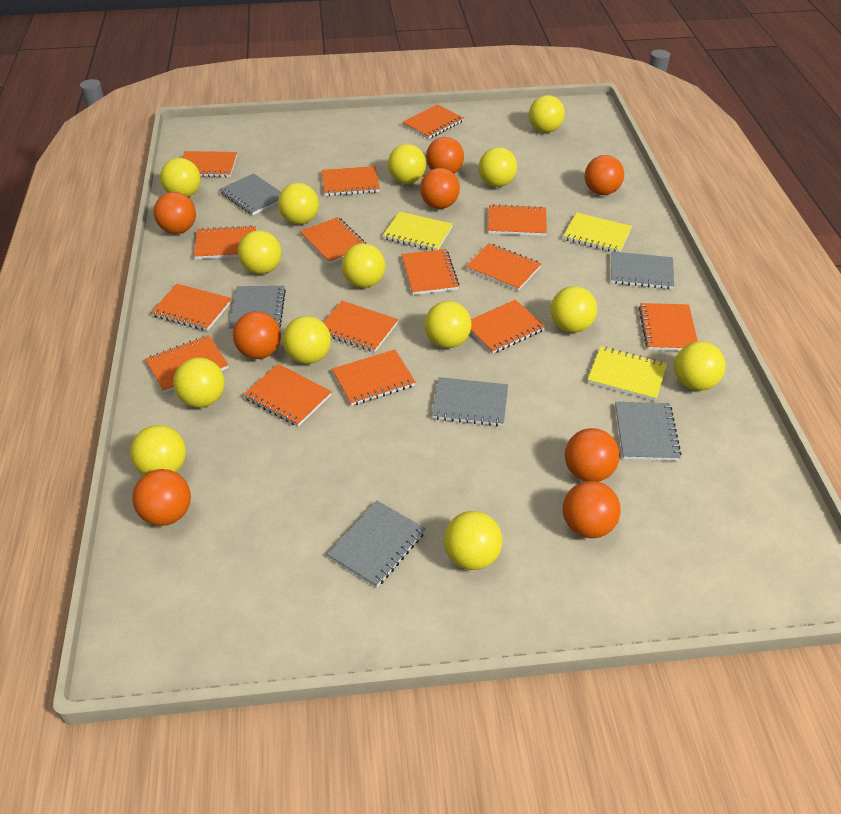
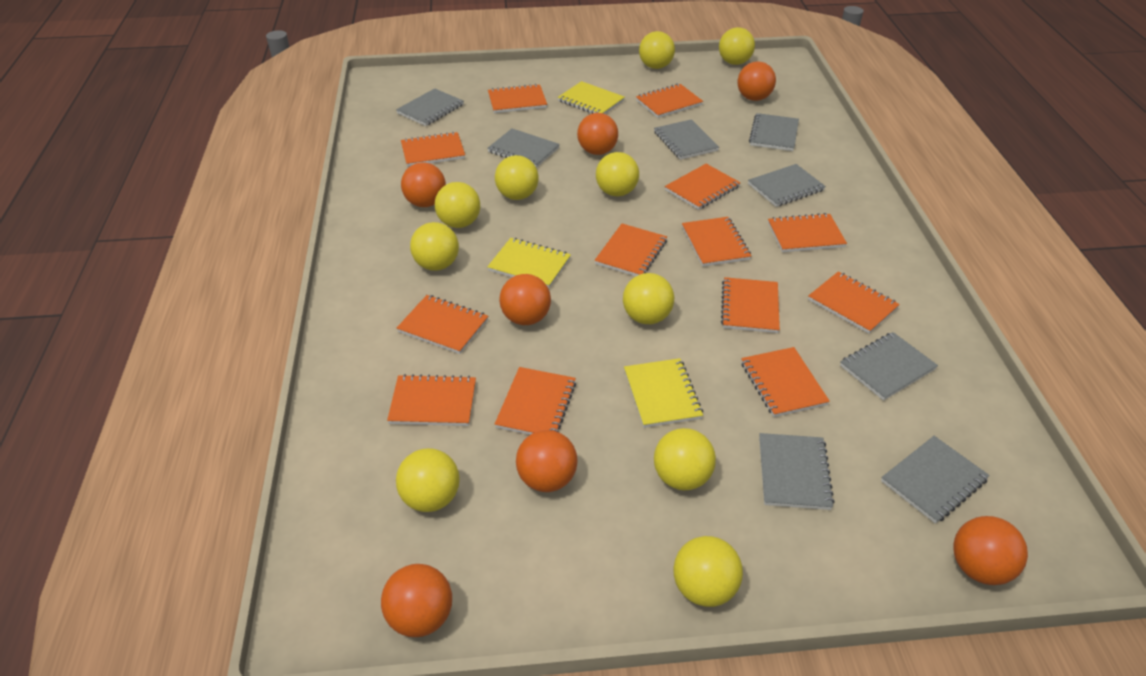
grey notebook: 6 -> 8
orange ball: 8 -> 7
orange notebook: 15 -> 13
yellow ball: 14 -> 10

